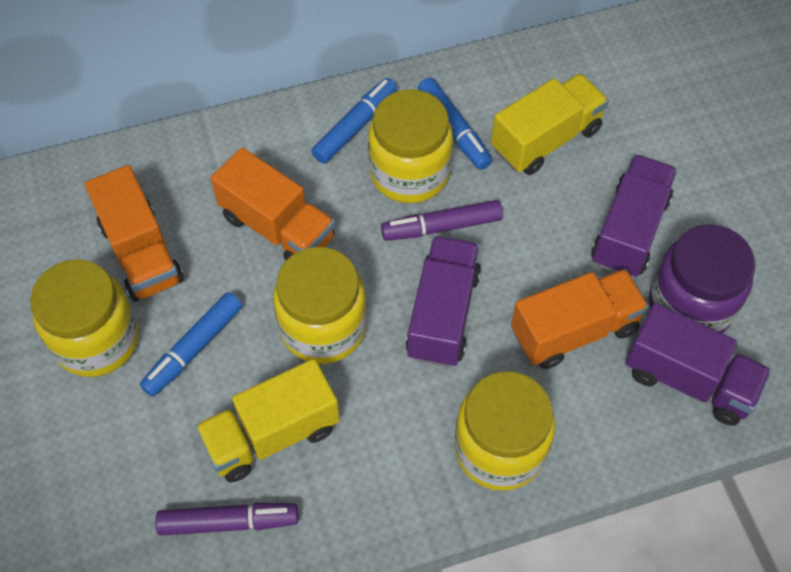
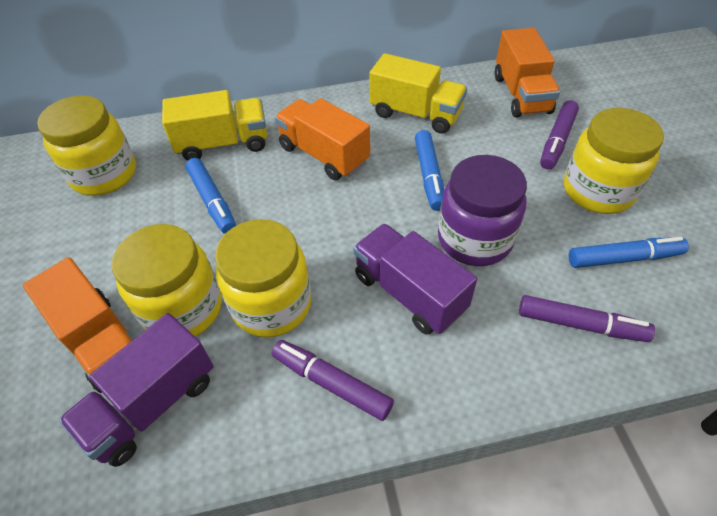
purple marker: 2 -> 3
purple truck: 3 -> 2

